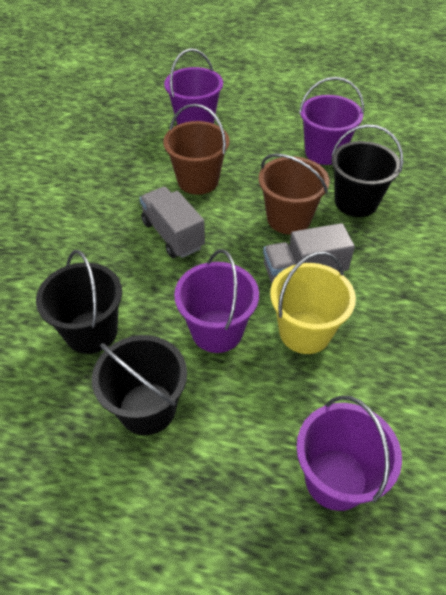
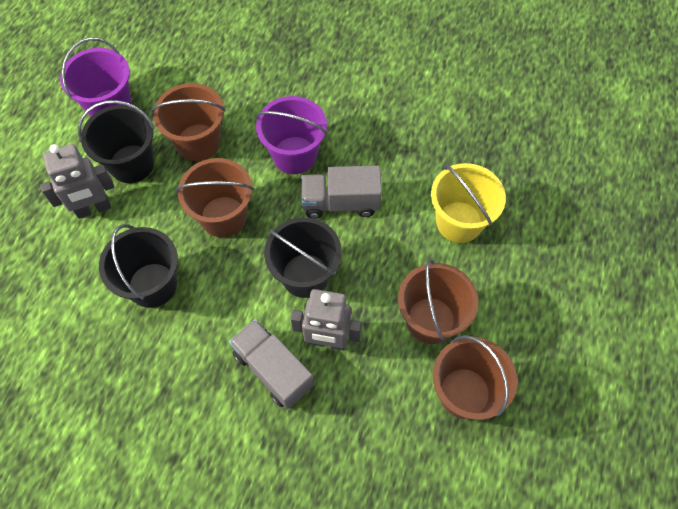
brown bucket: 2 -> 4
grey robot: 0 -> 2
purple bucket: 4 -> 2

